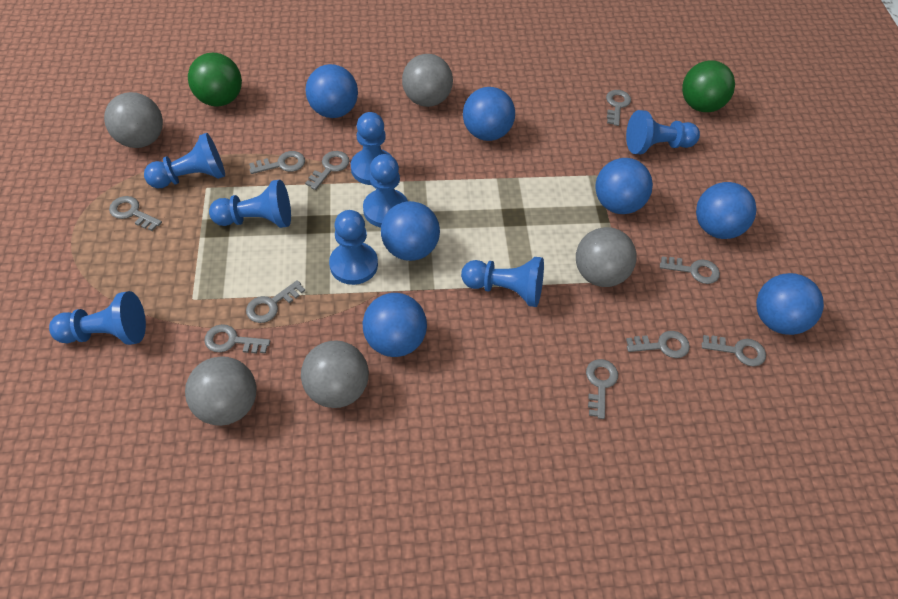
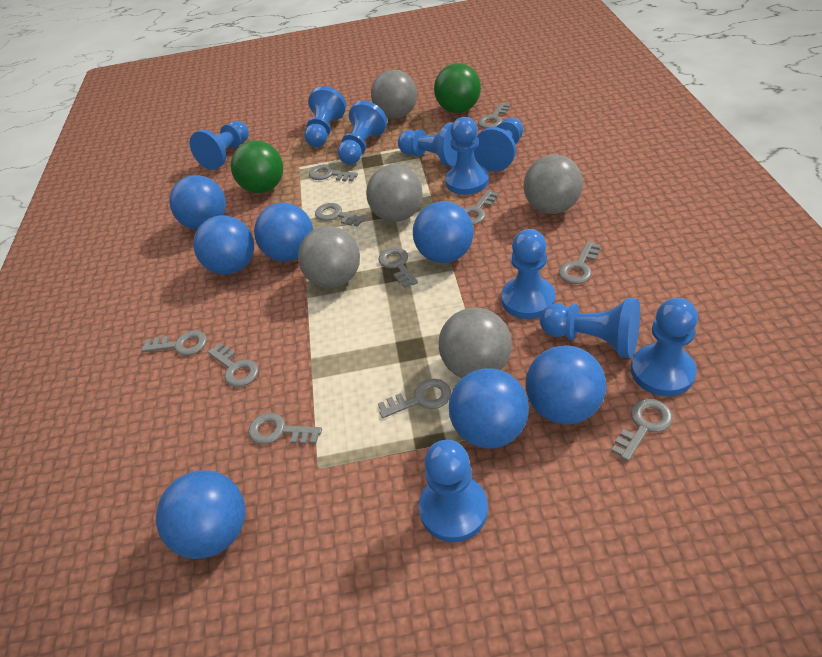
blue pawn: 8 -> 10
grey key: 10 -> 11

